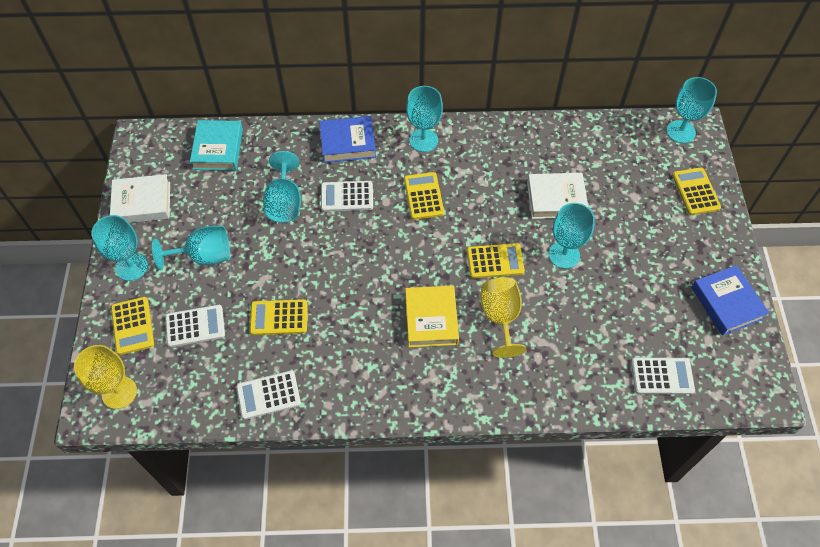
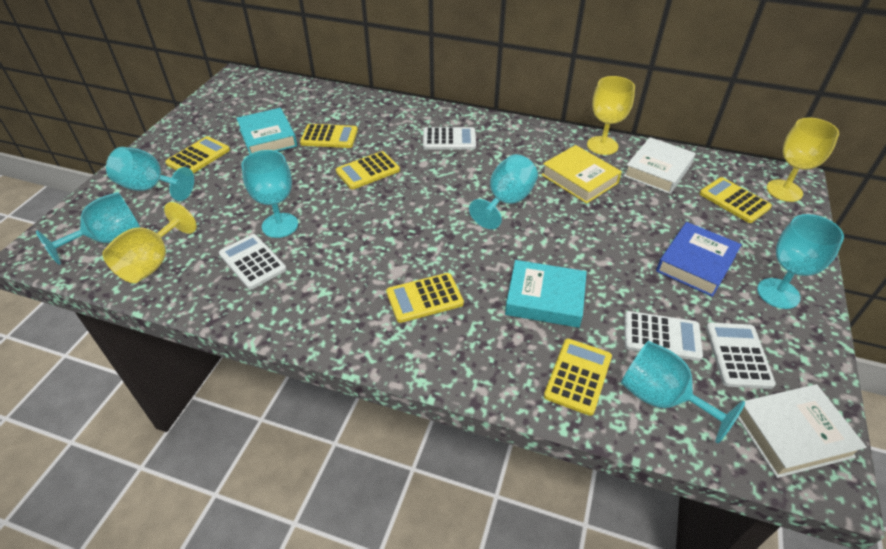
blue book: 2 -> 1
turquoise book: 1 -> 2
yellow calculator: 5 -> 6
yellow goblet: 2 -> 3

